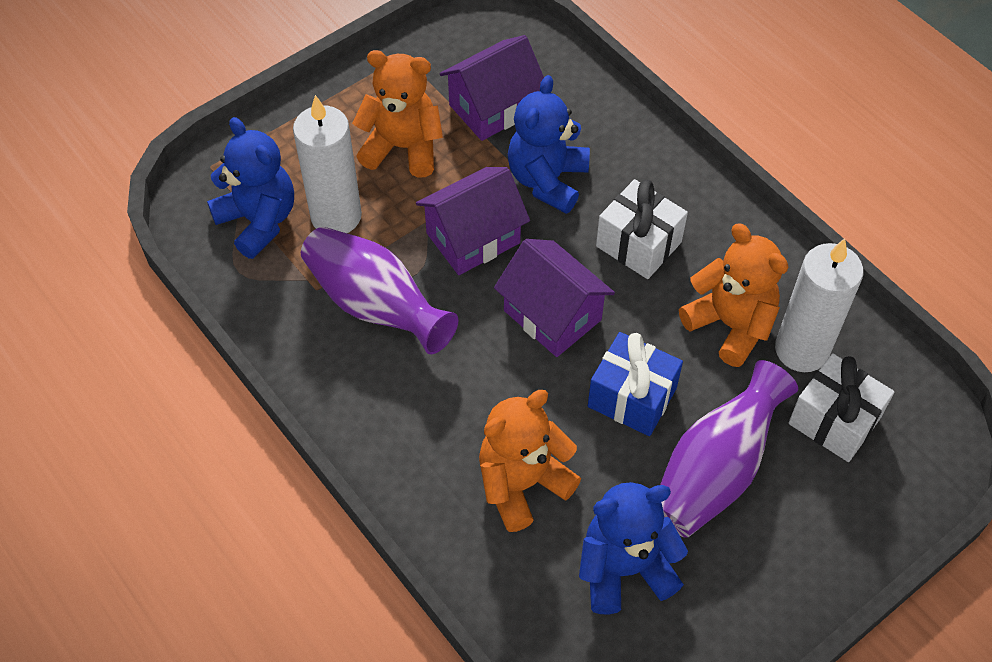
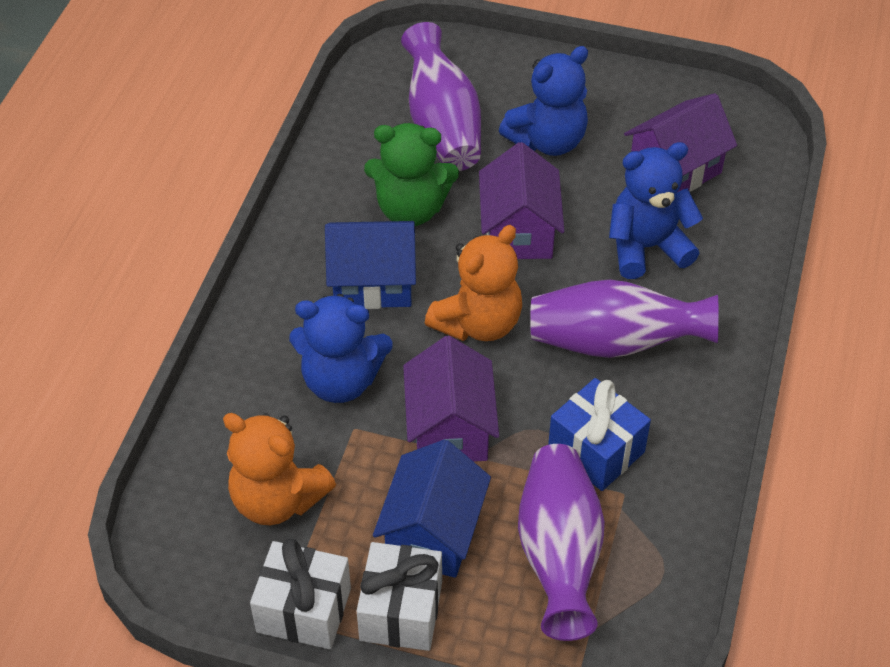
blue house: 0 -> 2
green teddy bear: 0 -> 1
orange teddy bear: 3 -> 2
purple vase: 2 -> 3
white candle: 2 -> 0

